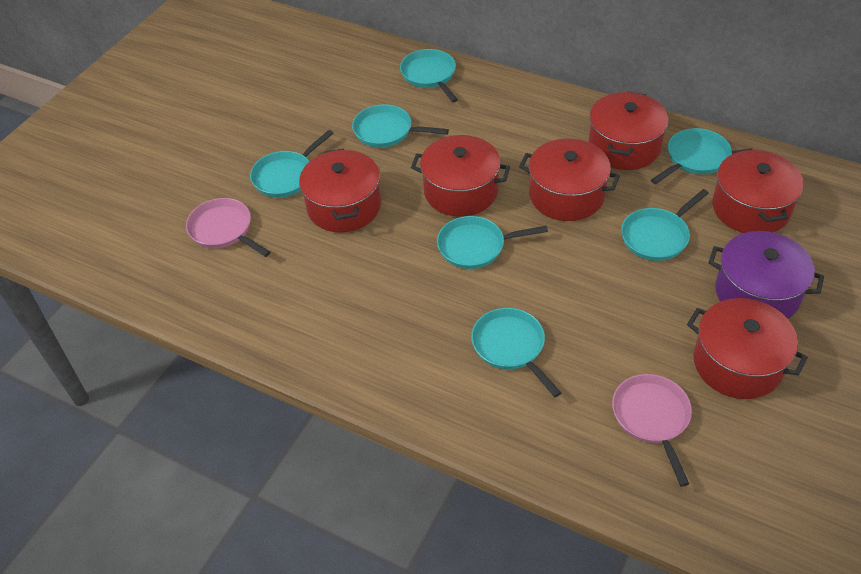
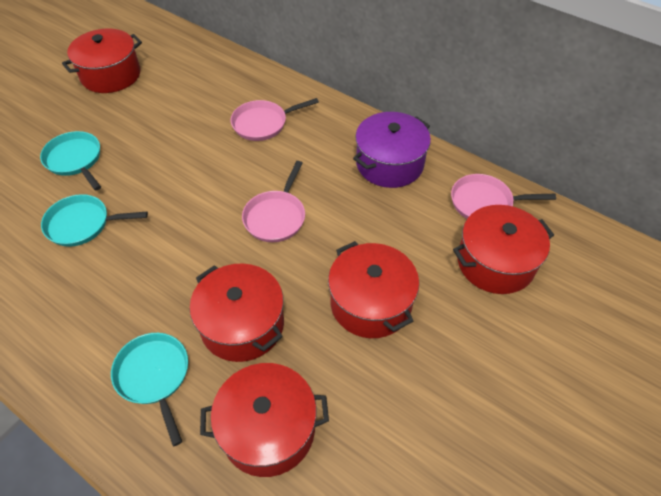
pink pan: 2 -> 3
red pot: 6 -> 5
turquoise pan: 7 -> 3

